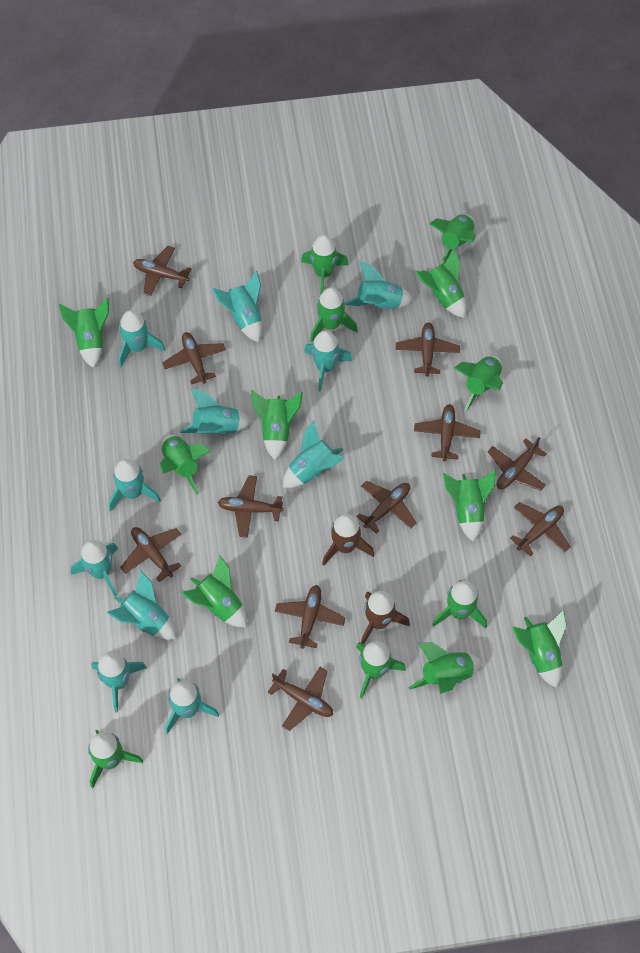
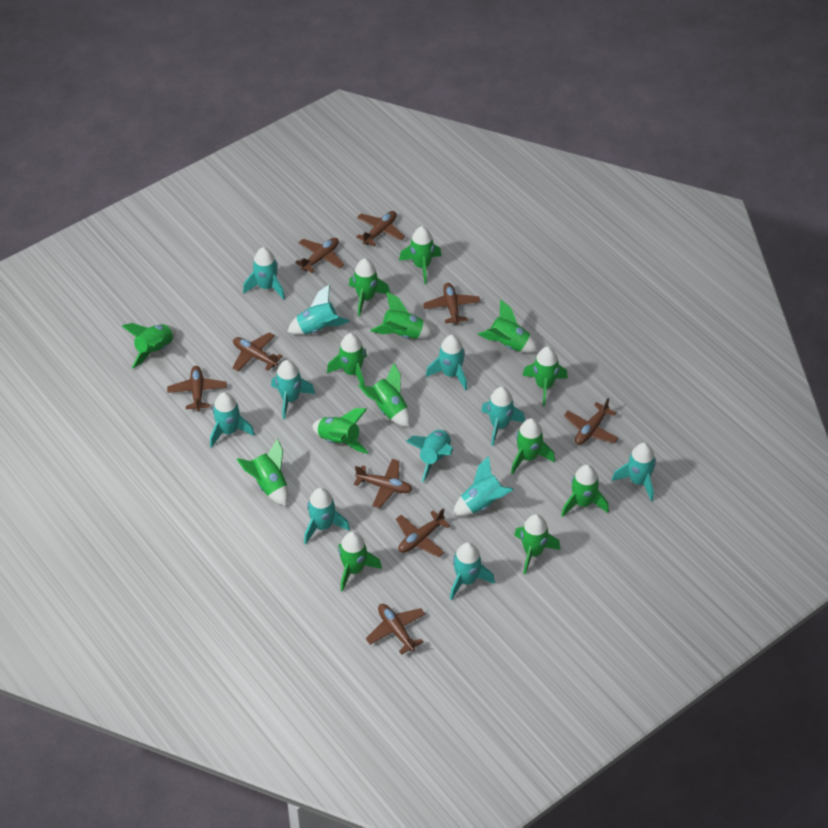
brown plane: 11 -> 9
brown rocket: 2 -> 0
green rocket: 15 -> 14

